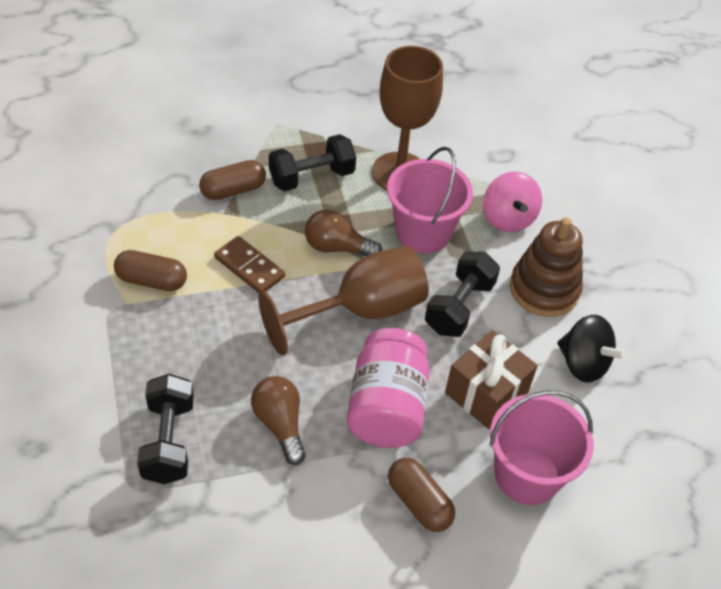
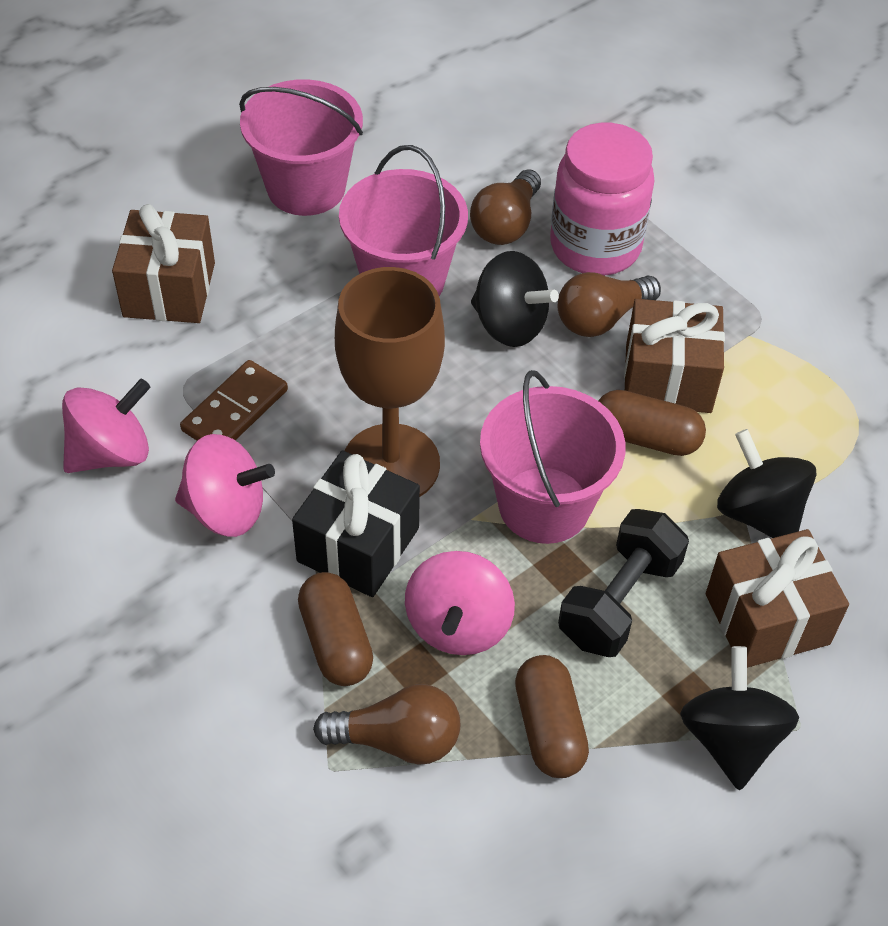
black dumbbell: 3 -> 1
black gift: 0 -> 1
black spinning top: 1 -> 3
brown gift: 1 -> 3
brown goblet: 2 -> 1
brown light bulb: 2 -> 3
brown stacking toy: 1 -> 0
pink bucket: 2 -> 3
pink spinning top: 1 -> 3

